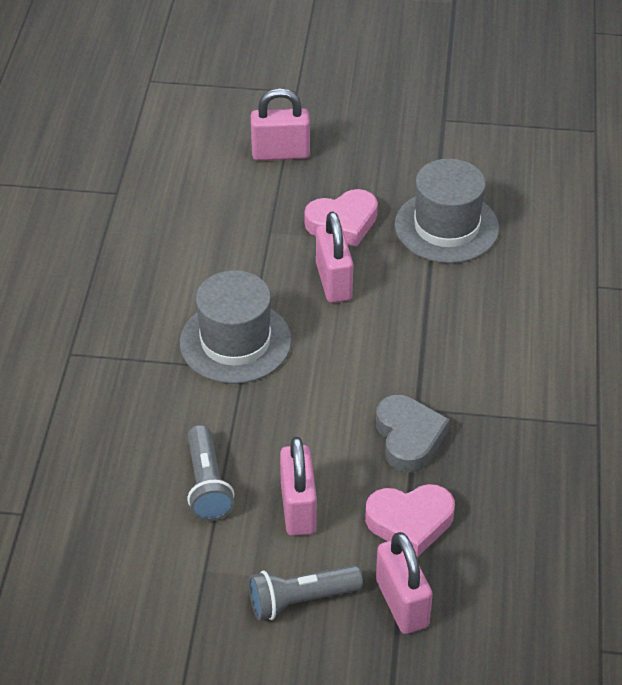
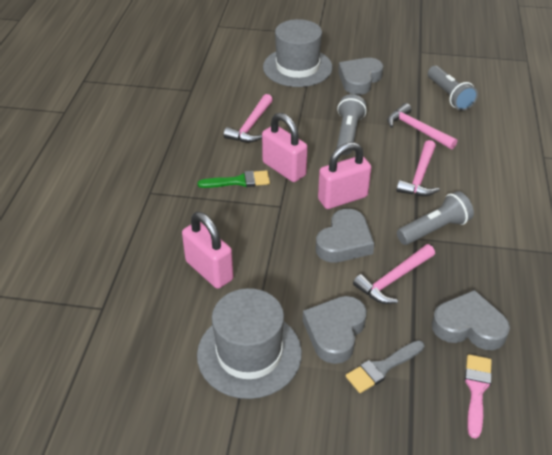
green brush: 0 -> 1
grey brush: 0 -> 1
grey flashlight: 2 -> 3
grey heart: 1 -> 4
pink brush: 0 -> 1
pink hammer: 0 -> 4
pink heart: 2 -> 0
pink padlock: 4 -> 3

